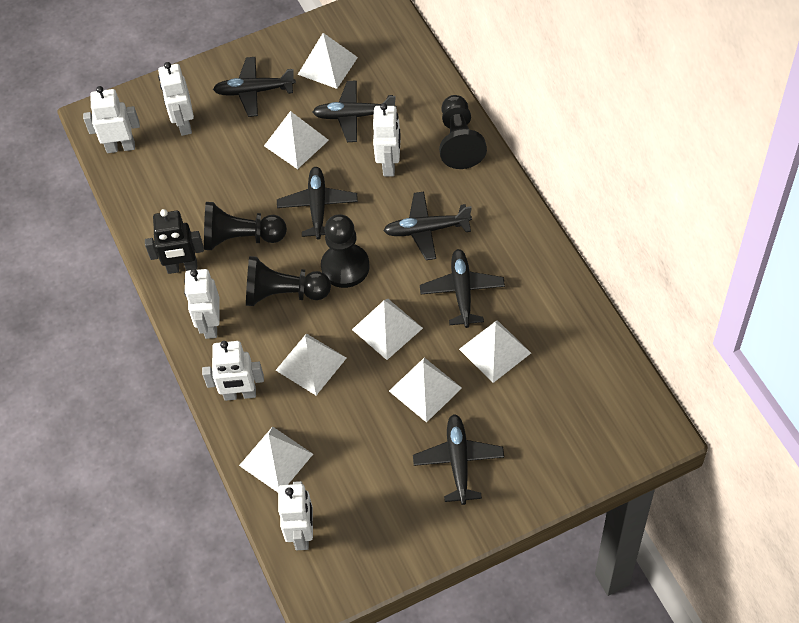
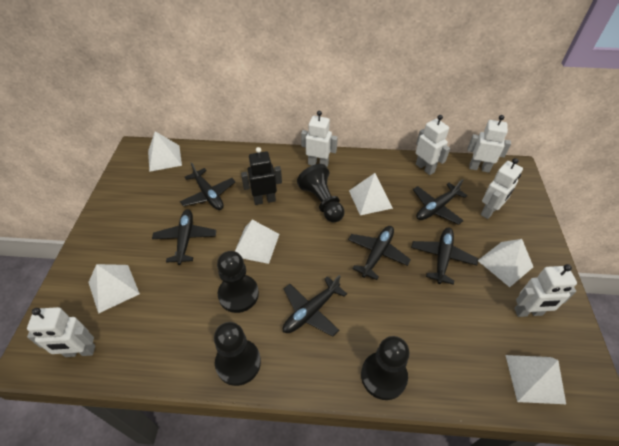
white pyramid: 7 -> 6

